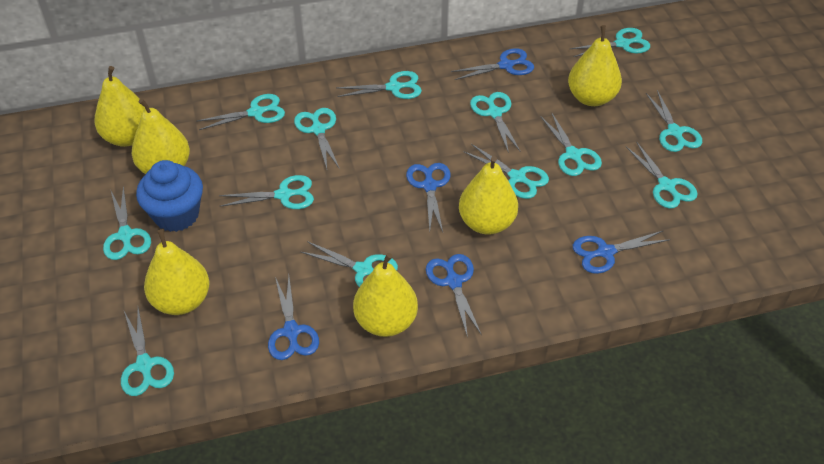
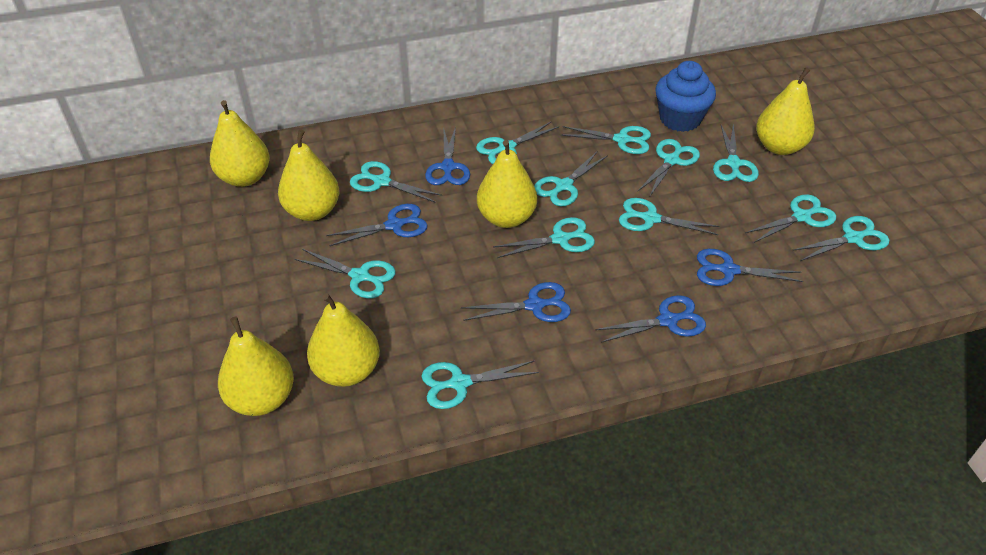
turquoise scissors: 13 -> 12

